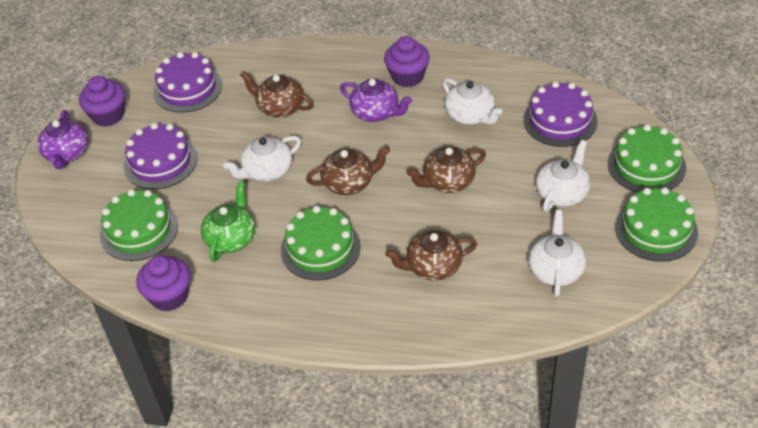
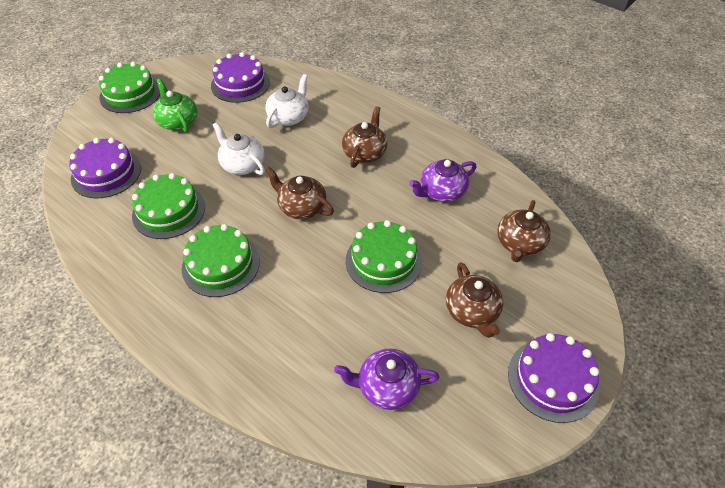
purple cupcake: 3 -> 0
white teapot: 4 -> 2

